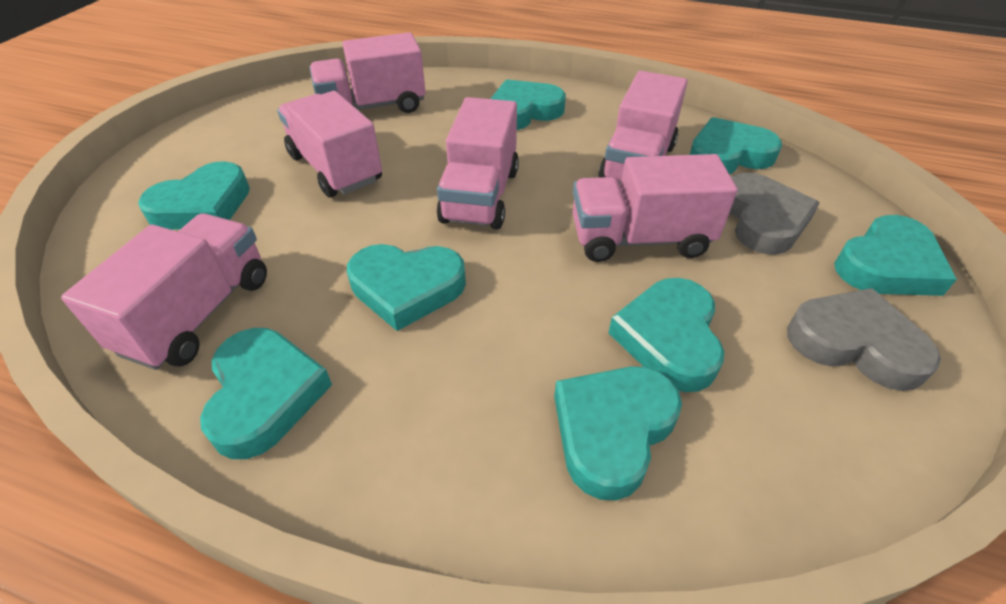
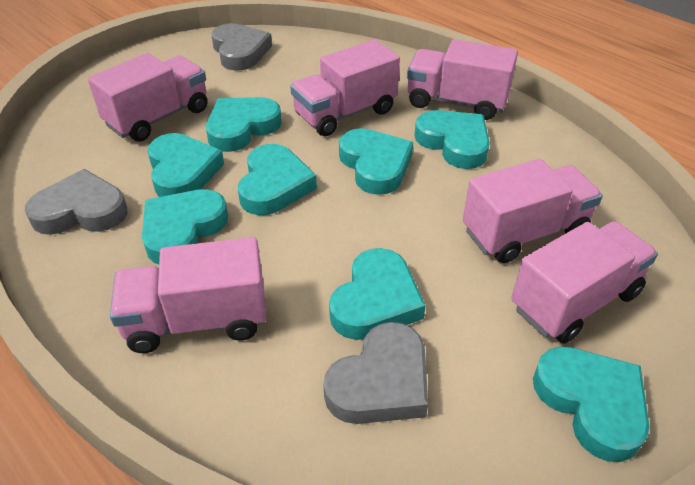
grey heart: 2 -> 3

